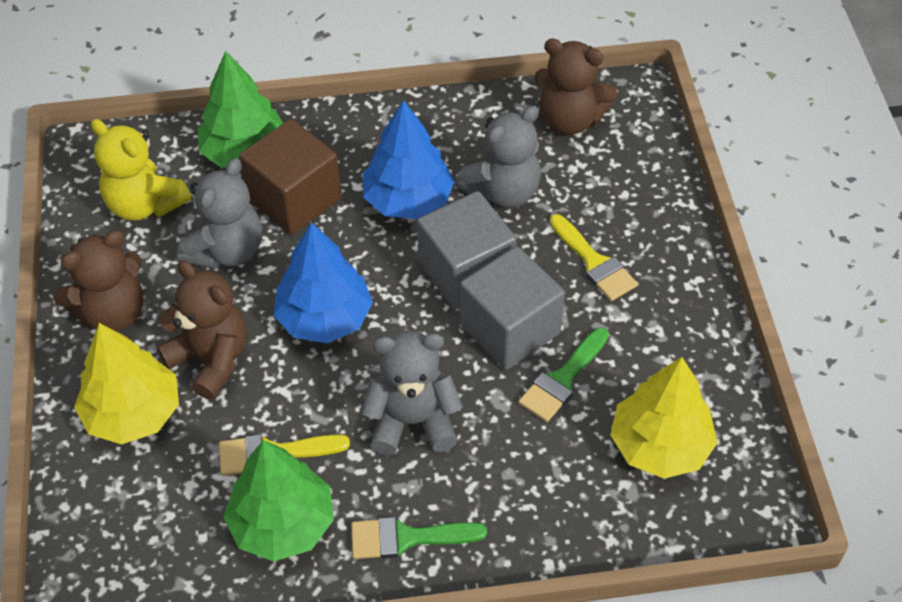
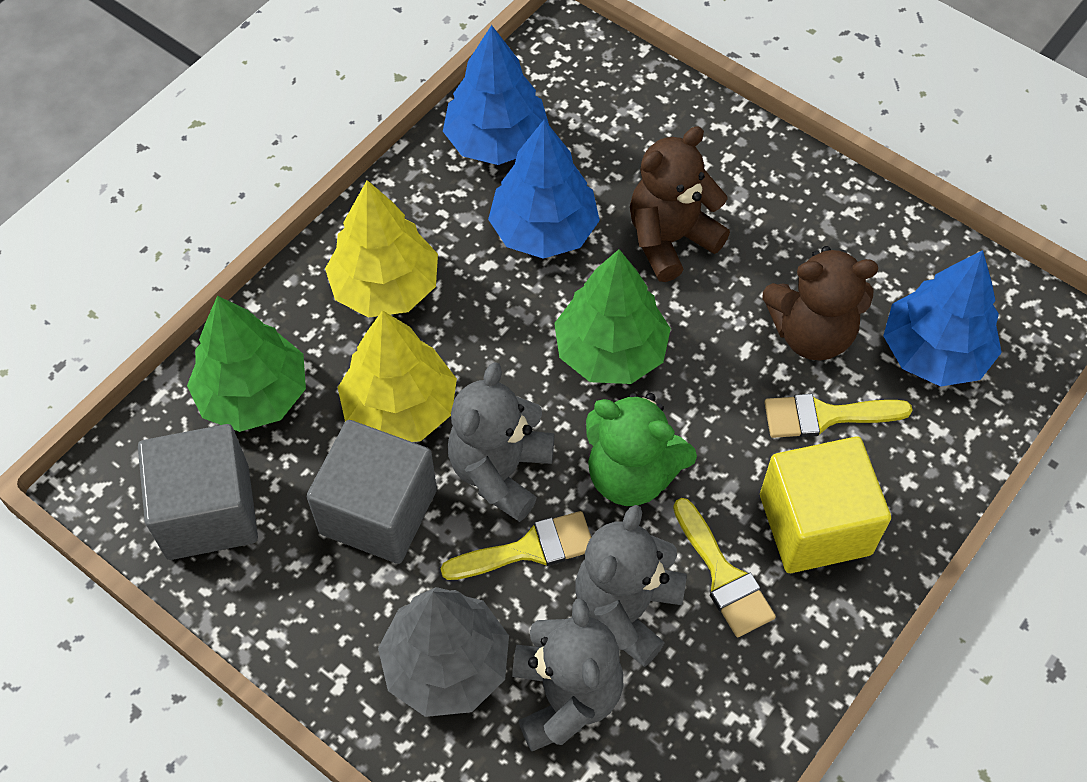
blue tree: 2 -> 3
brown cube: 1 -> 0
brown teddy bear: 3 -> 2
green brush: 2 -> 0
green teddy bear: 0 -> 1
grey tree: 0 -> 1
yellow brush: 2 -> 3
yellow cube: 0 -> 1
yellow teddy bear: 1 -> 0

